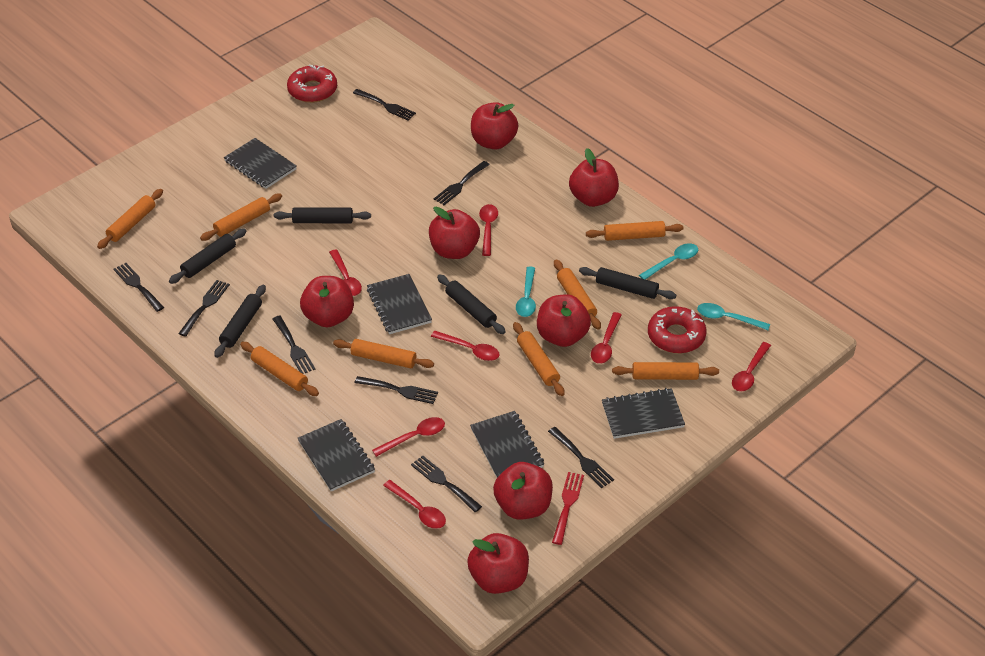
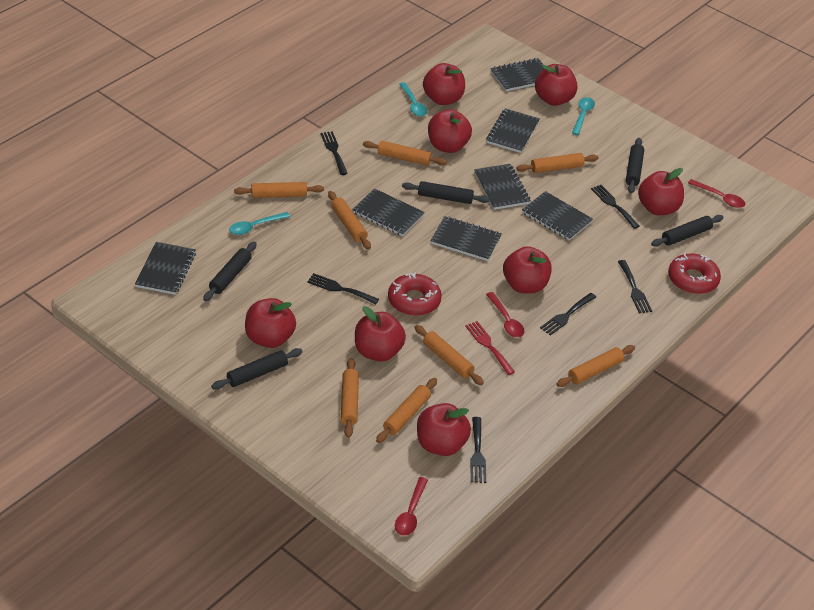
black fork: 8 -> 6
black notebook: 5 -> 7
red apple: 7 -> 8
red spoon: 7 -> 3

